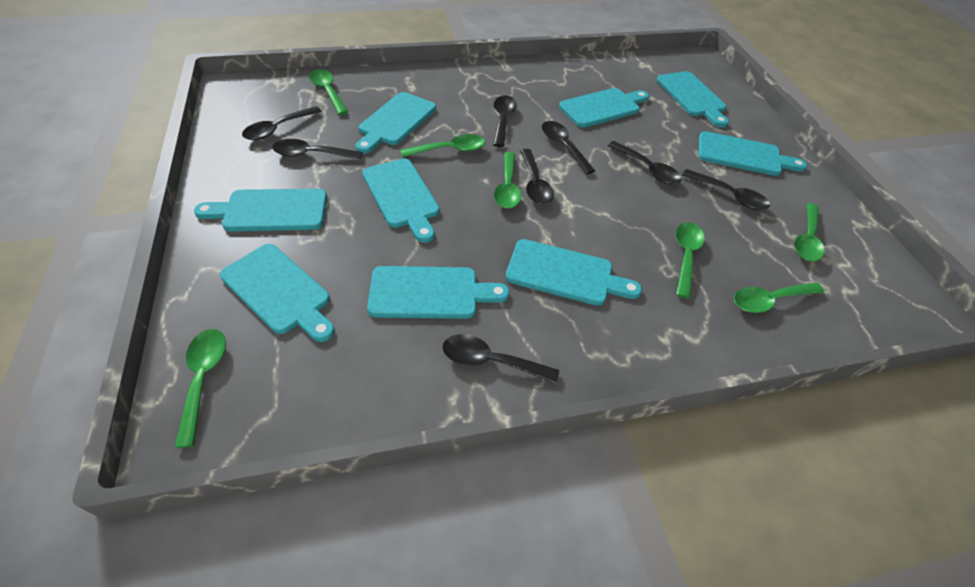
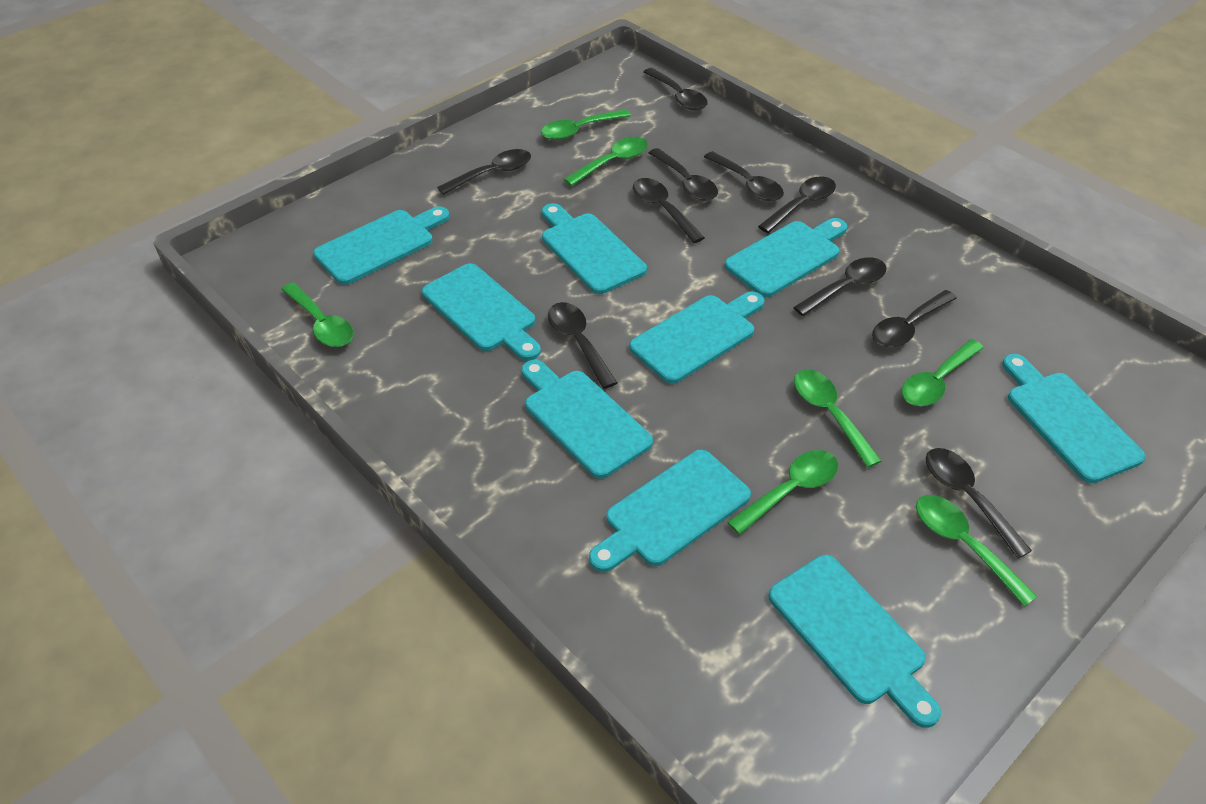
black spoon: 8 -> 10

